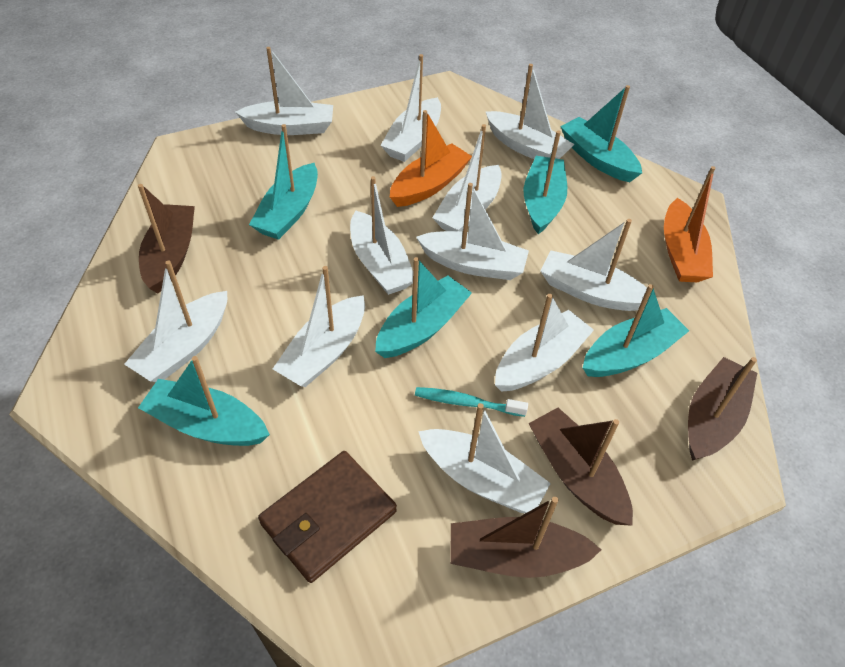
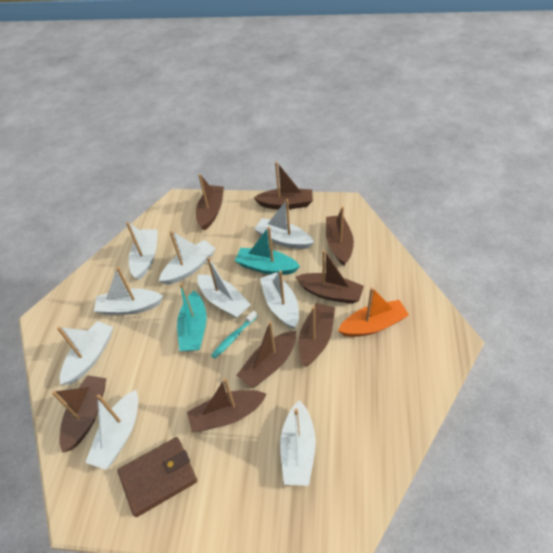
brown boat: 4 -> 8
orange boat: 2 -> 1
turquoise boat: 6 -> 2
white boat: 11 -> 9

